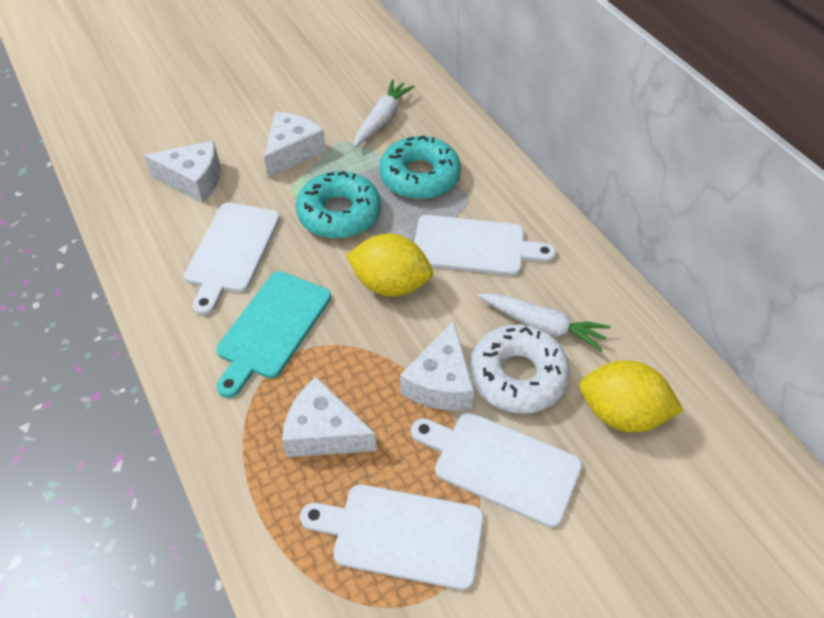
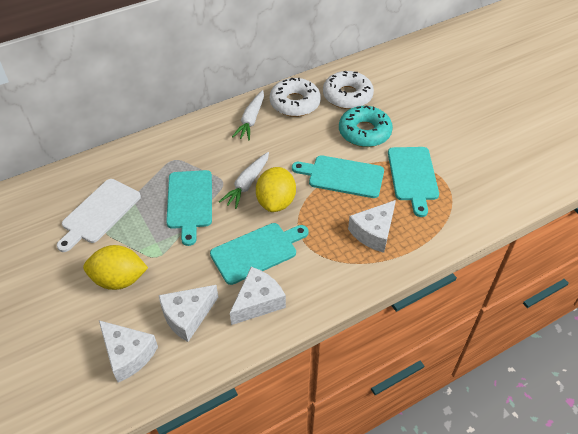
turquoise cutting board: 1 -> 4
turquoise donut: 2 -> 1
white cutting board: 4 -> 1
white donut: 1 -> 2

